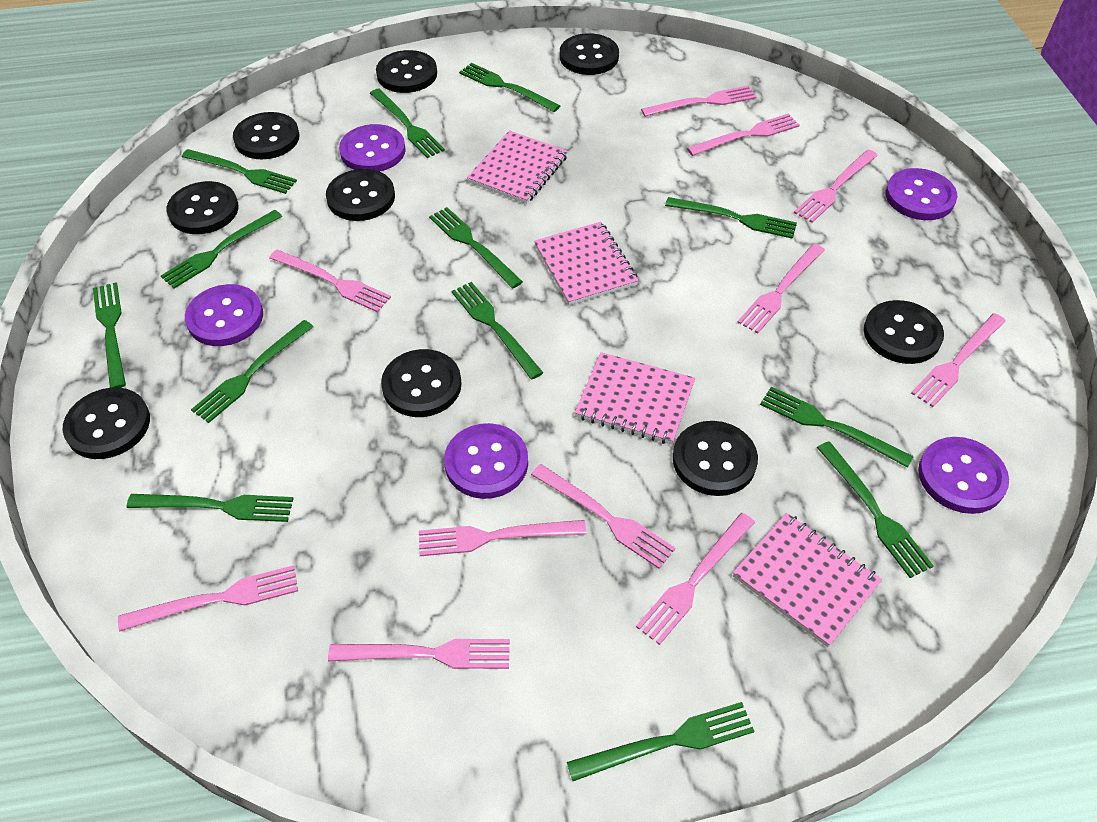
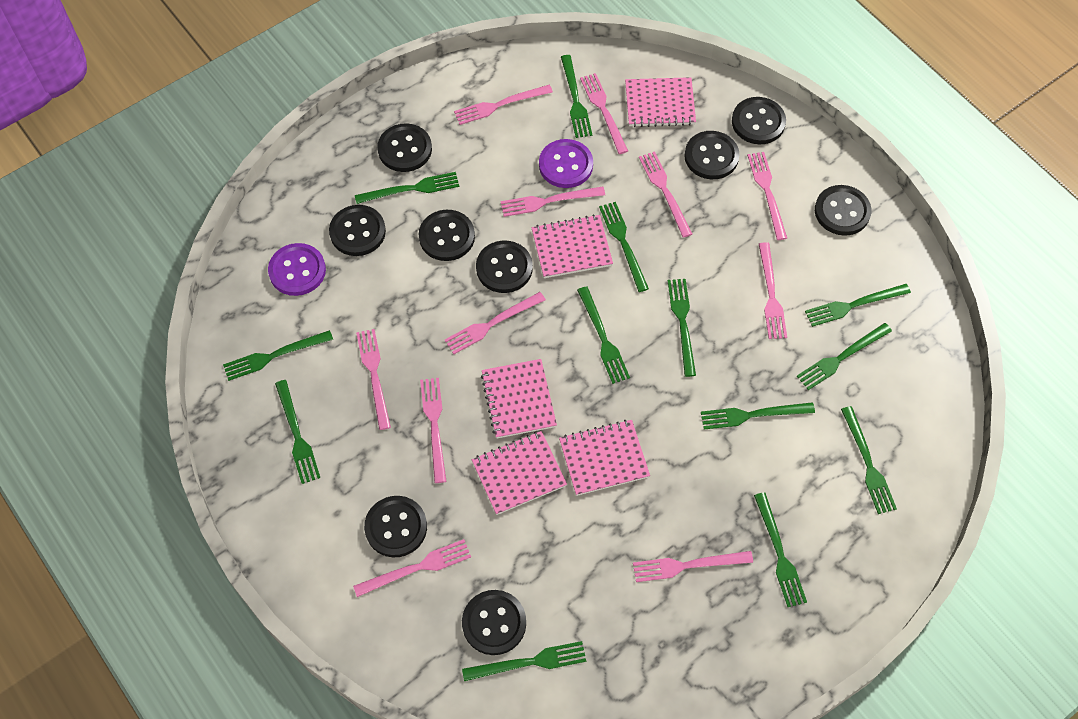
pink notebook: 4 -> 5
purple button: 5 -> 2

